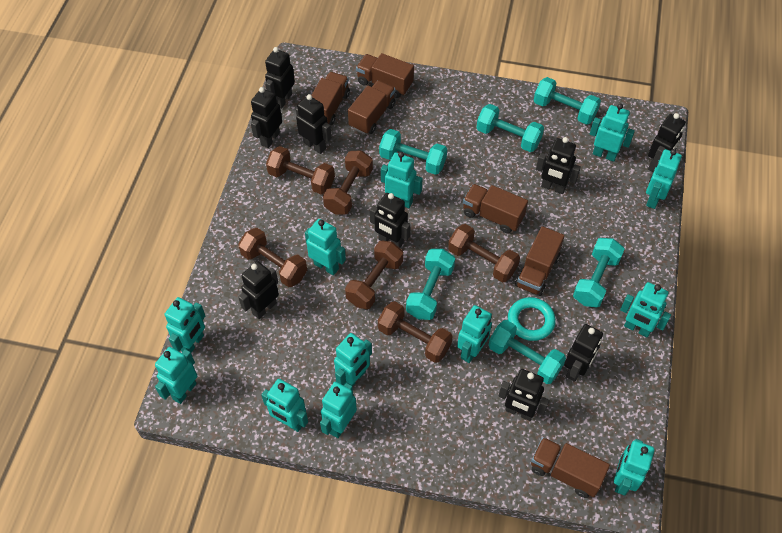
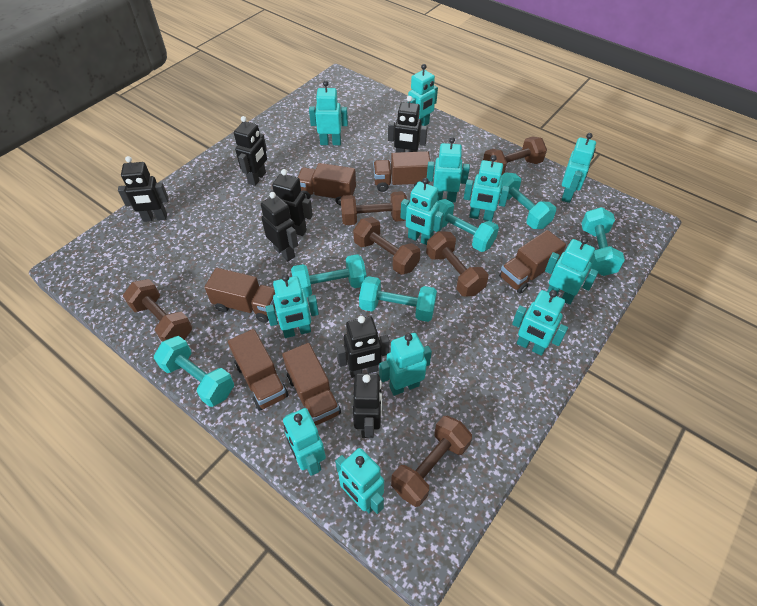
black robot: 9 -> 7
turquoise ring: 1 -> 0

